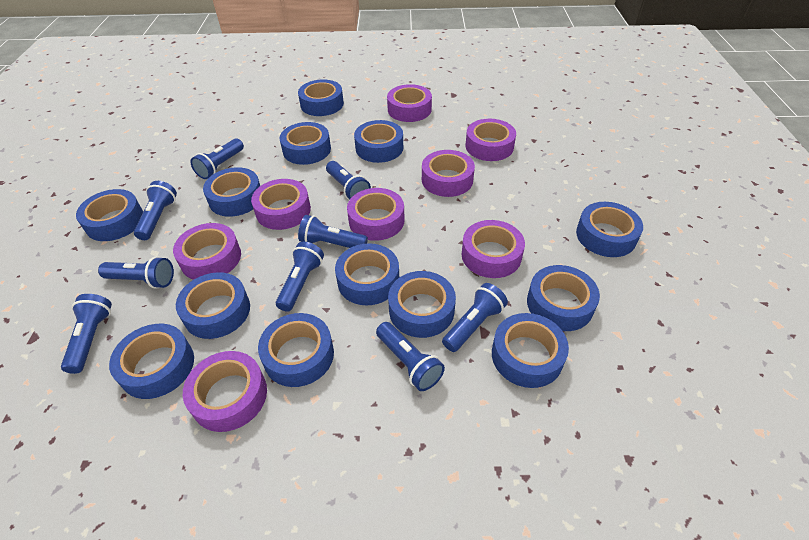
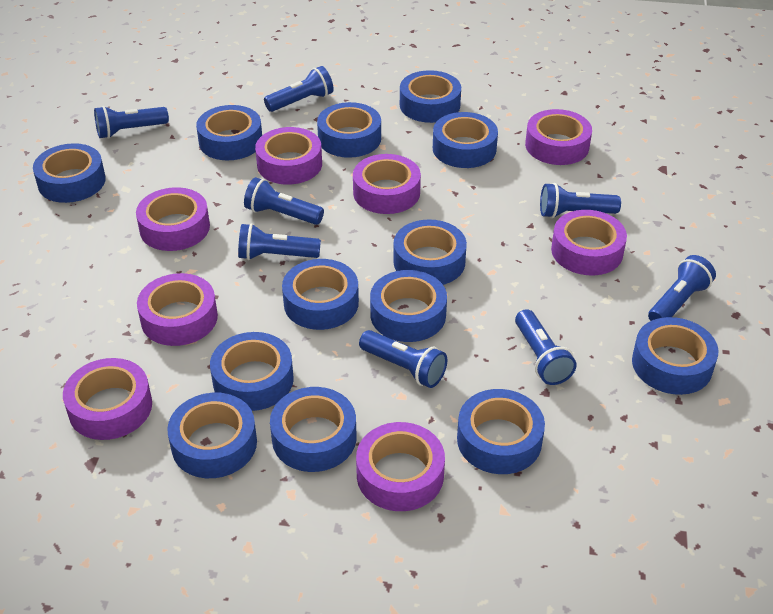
blue flashlight: 9 -> 8

